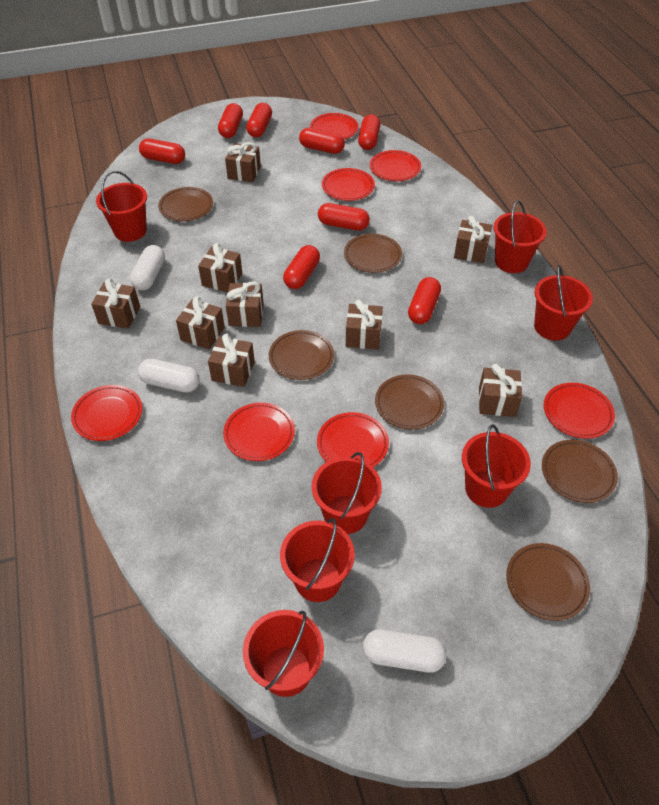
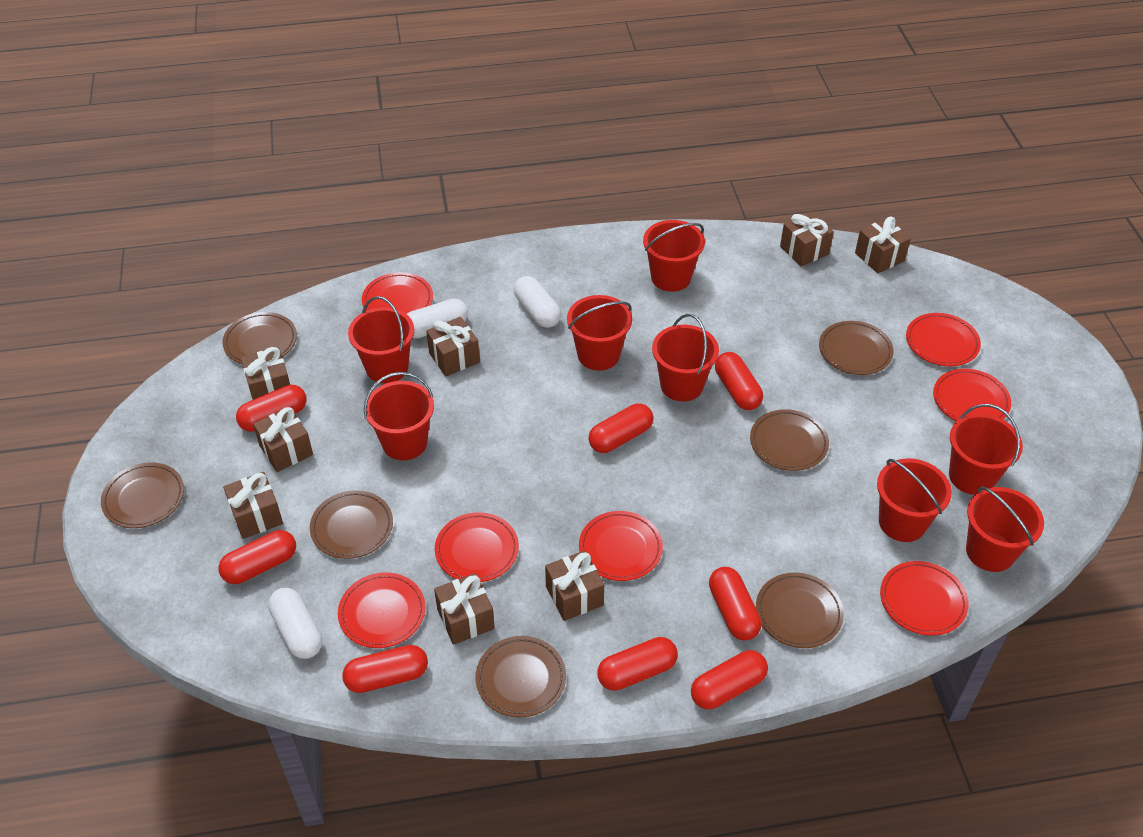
brown gift: 9 -> 8
brown plate: 6 -> 7
red bucket: 7 -> 8

